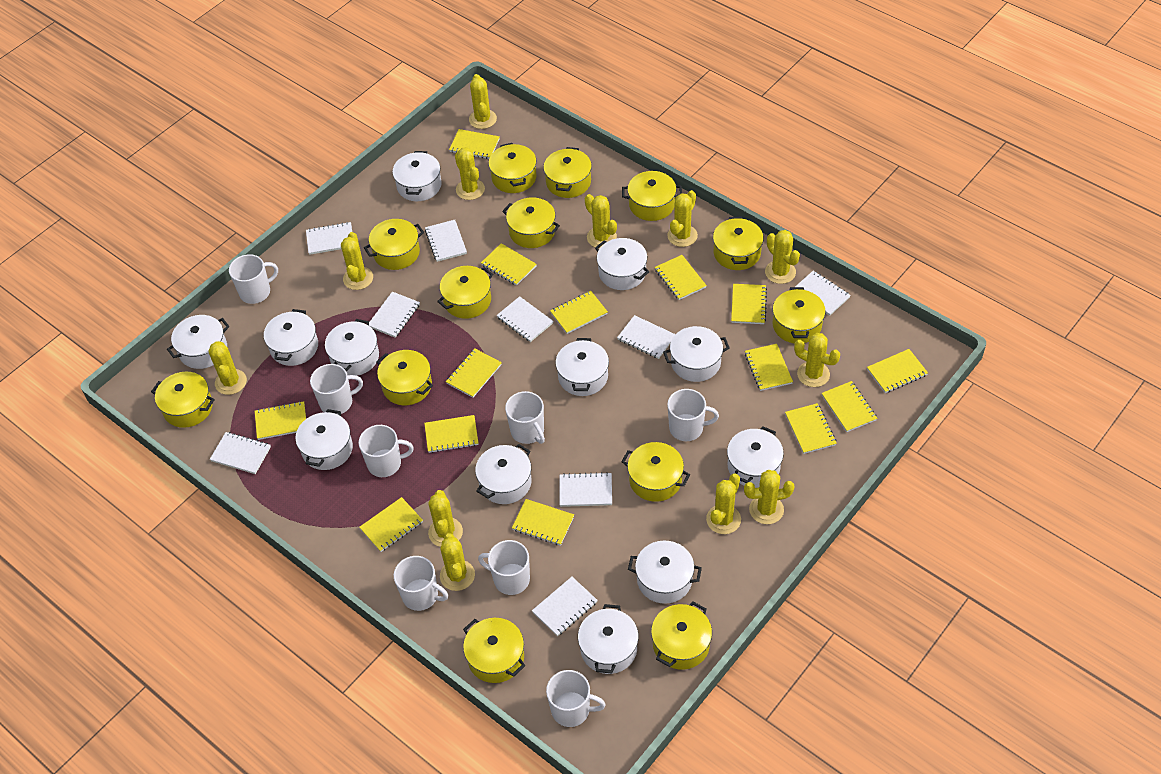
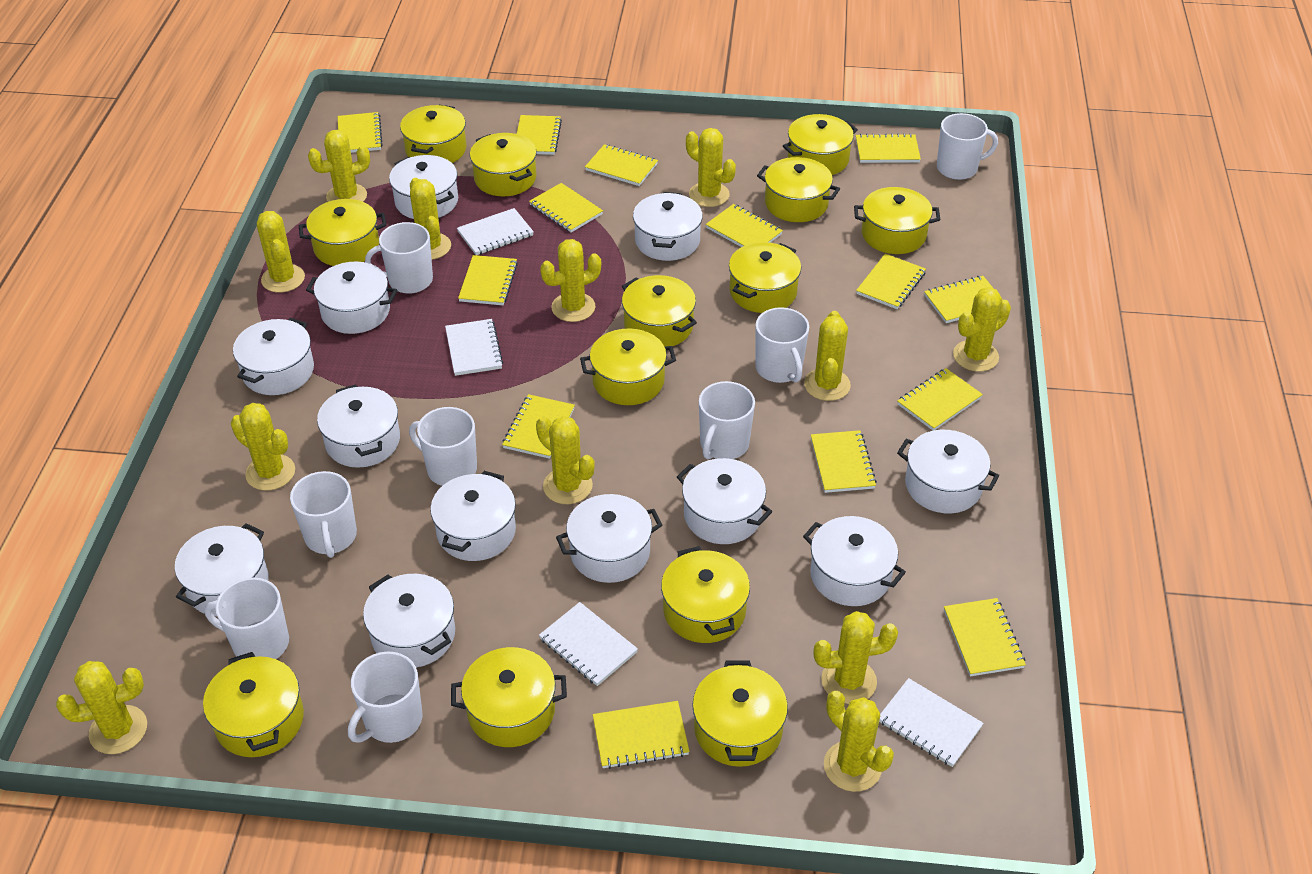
white notebook: 9 -> 4

